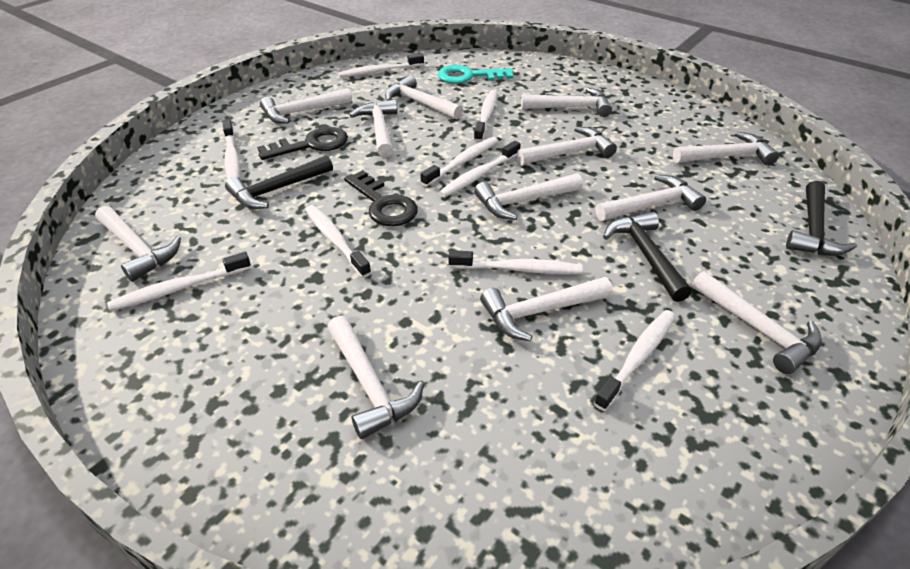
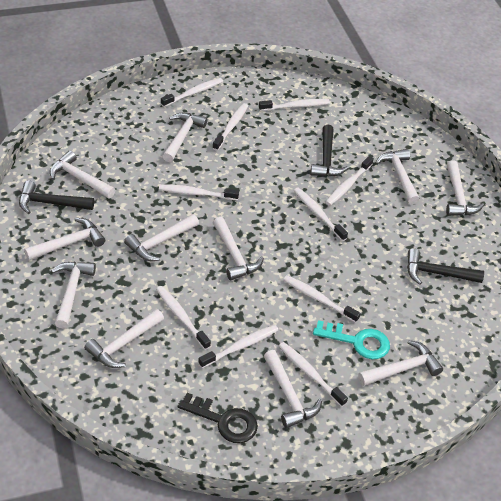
black key: 2 -> 1
white hammer: 12 -> 11
white toothbrush: 9 -> 10

